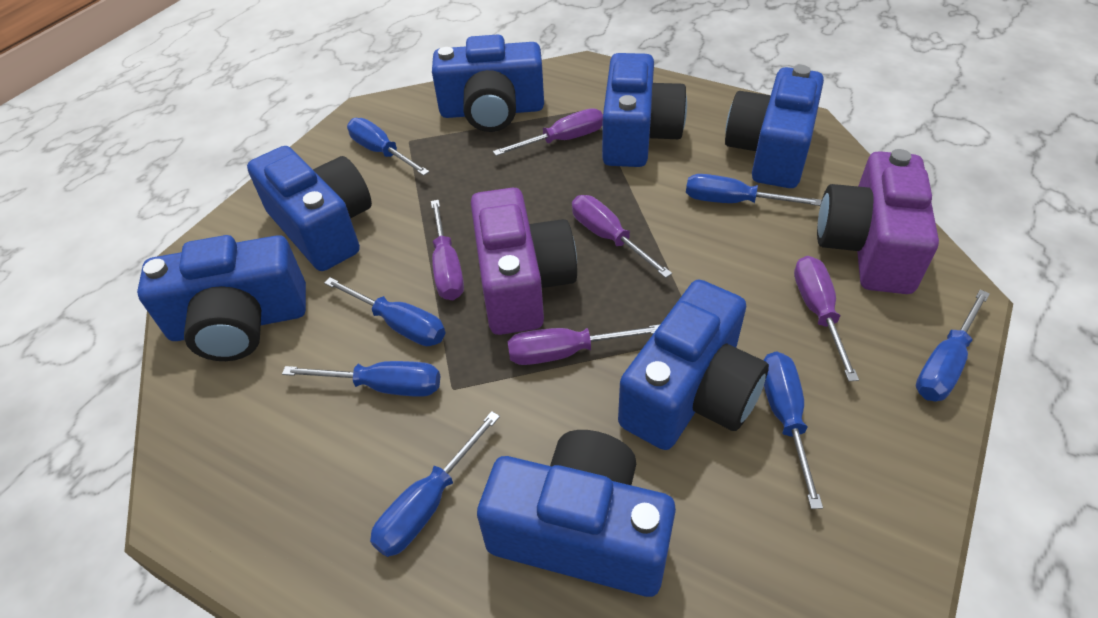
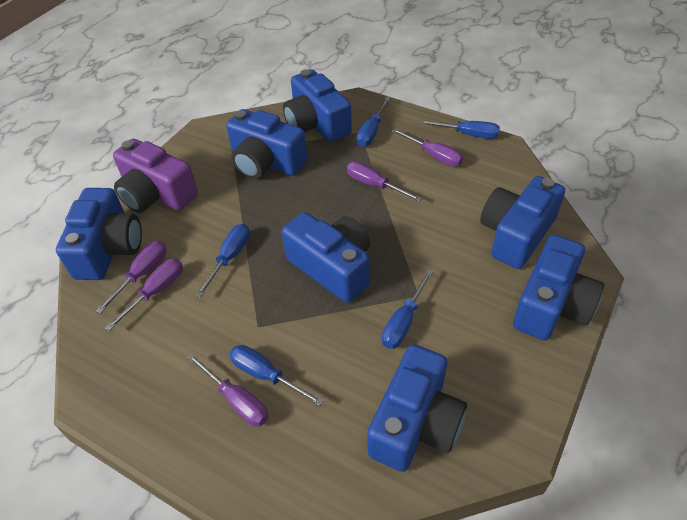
blue screwdriver: 7 -> 5
purple camera: 2 -> 1

